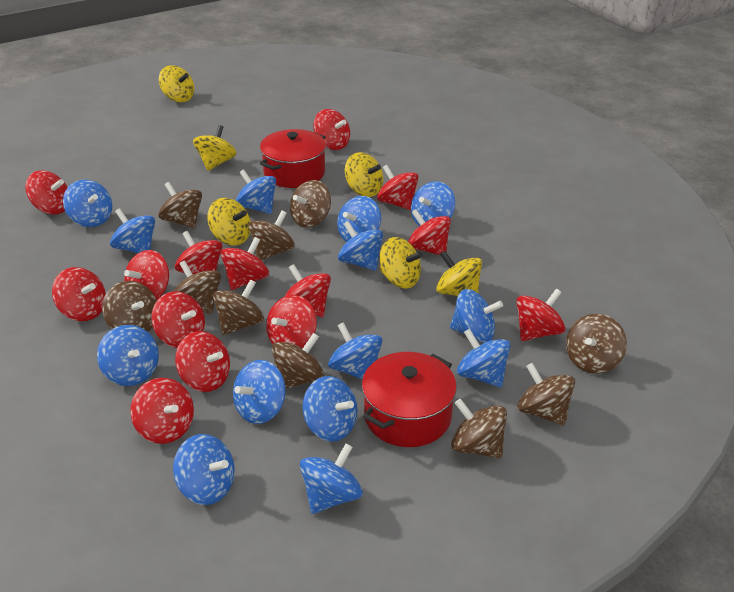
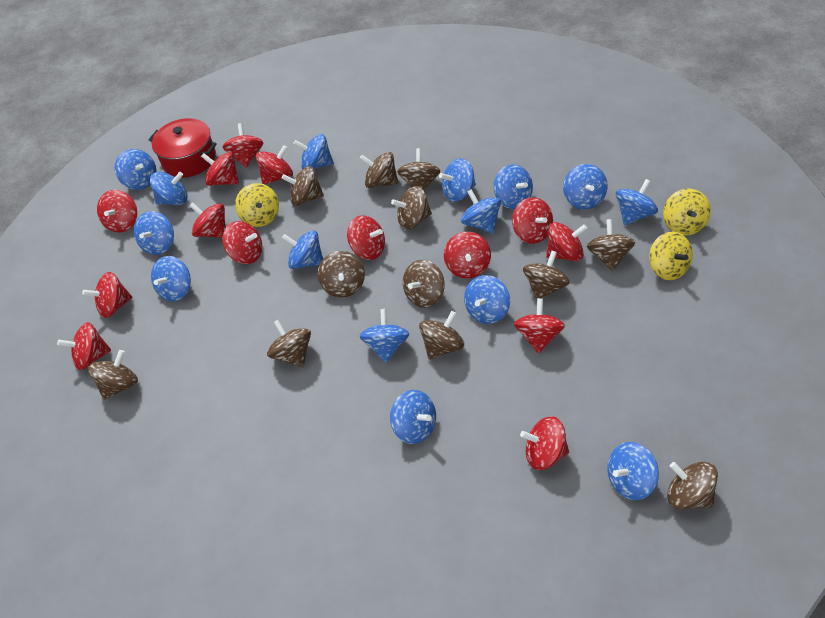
blue spinning top: 14 -> 15
brown spinning top: 10 -> 12
red pot: 2 -> 1
yellow spinning top: 6 -> 3

